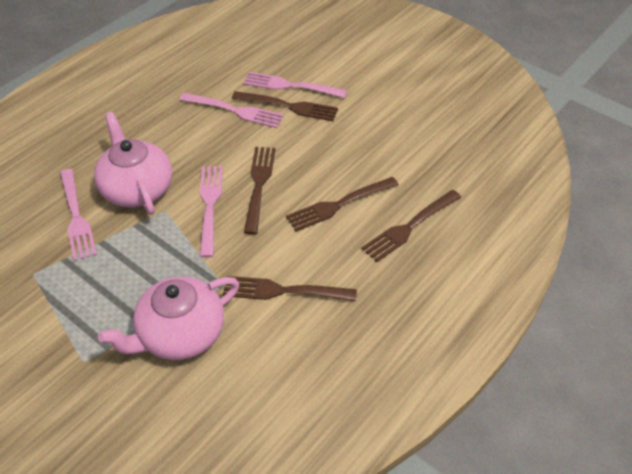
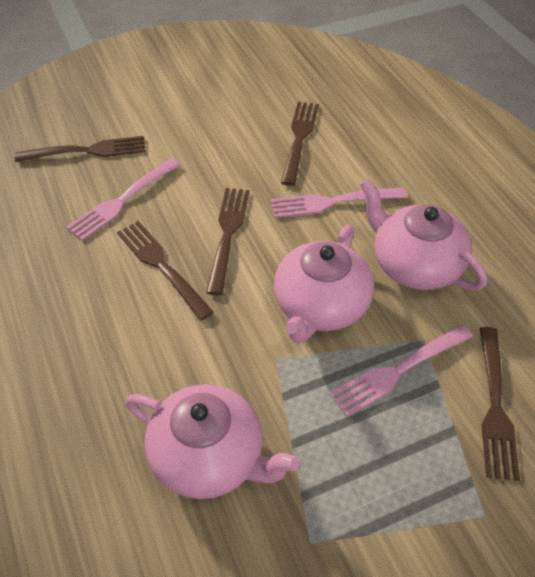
pink fork: 4 -> 3
pink teapot: 2 -> 3

